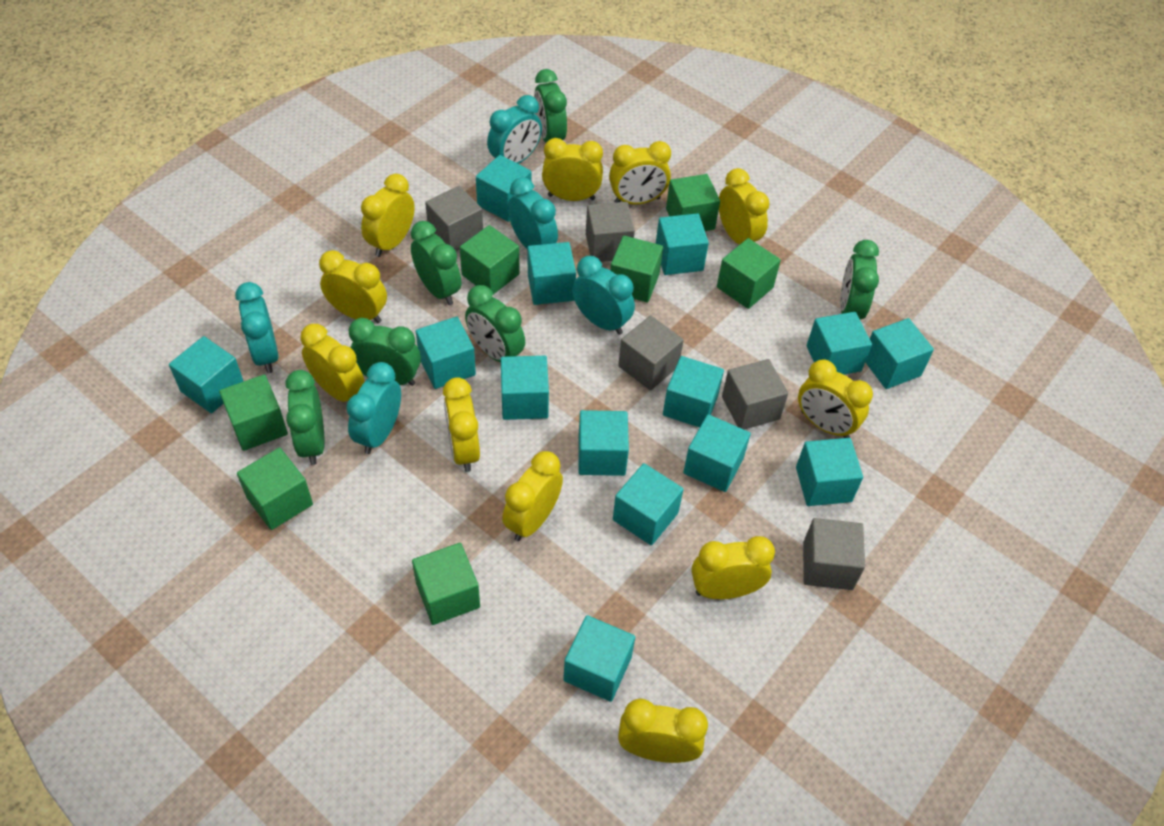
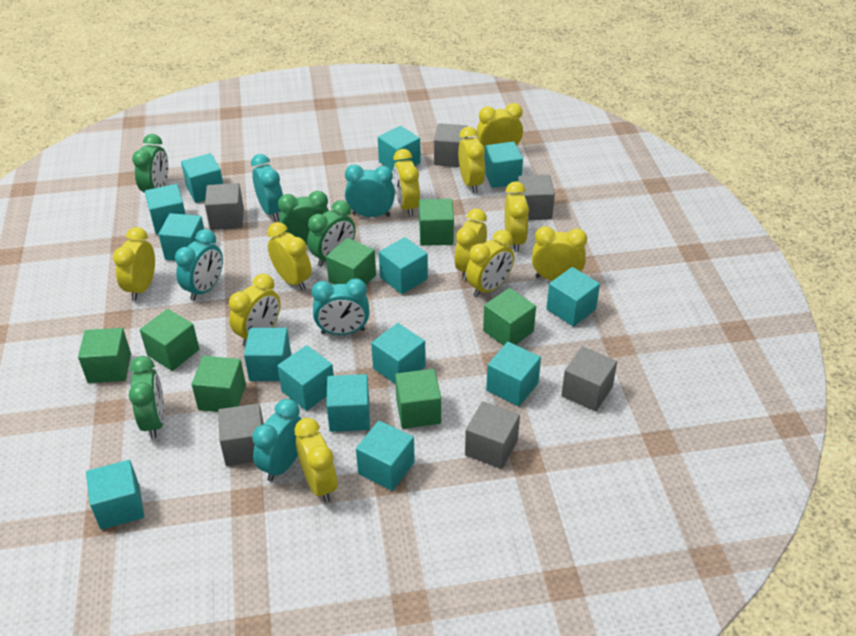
green clock: 6 -> 4
grey cube: 5 -> 6

